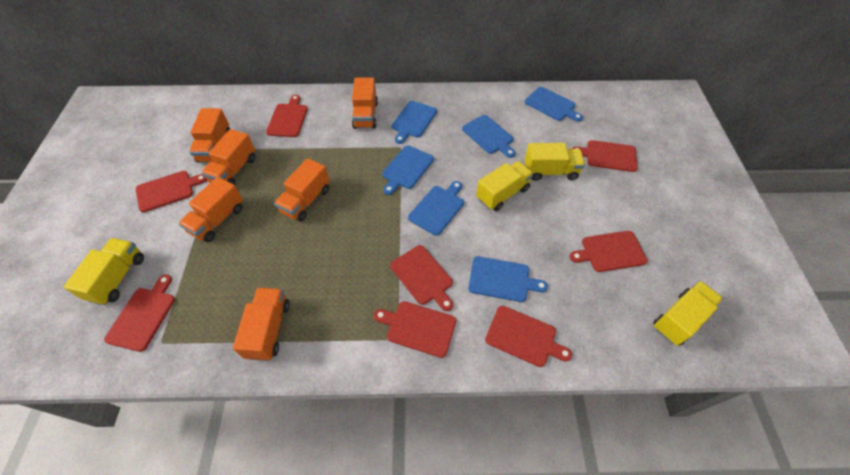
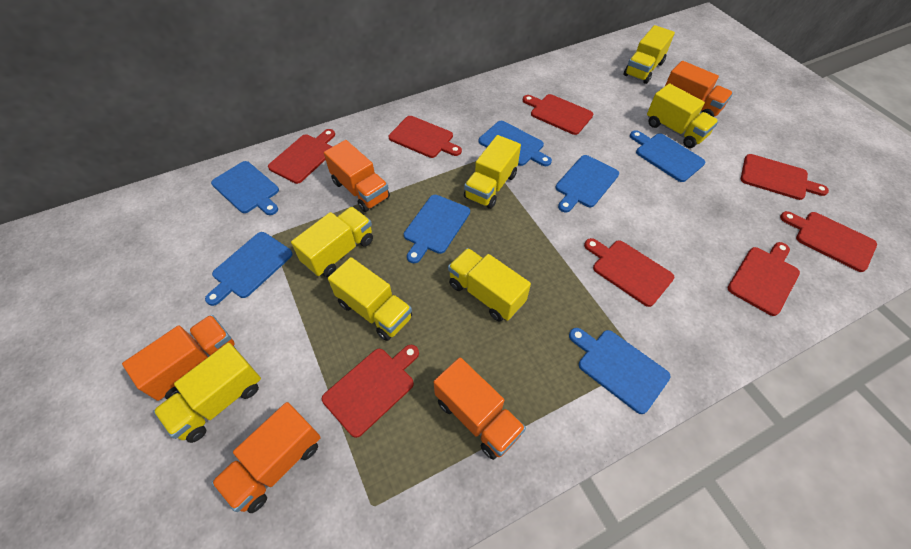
blue cutting board: 6 -> 7
orange truck: 6 -> 5
yellow truck: 4 -> 7

